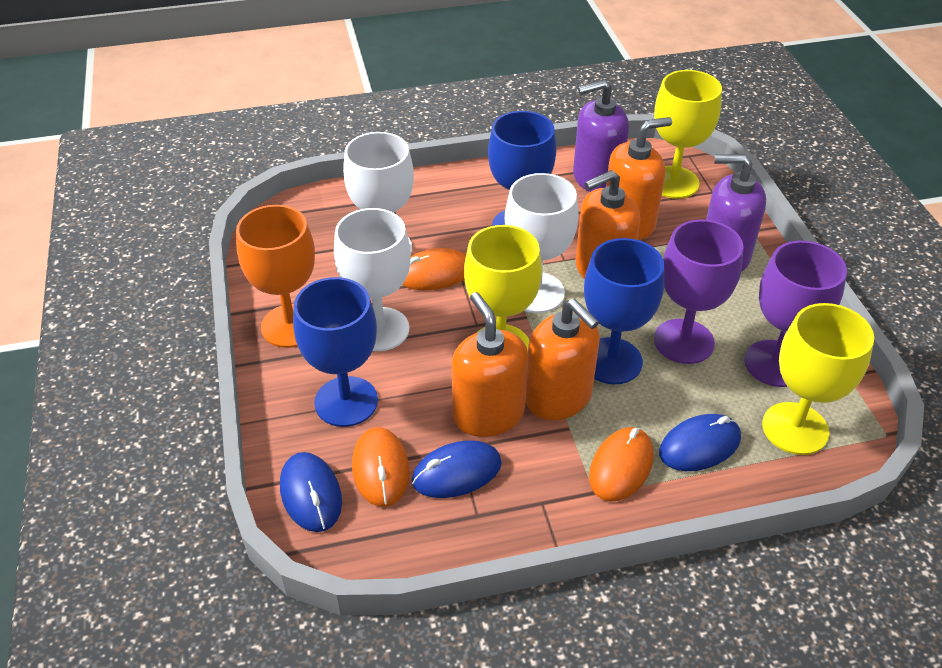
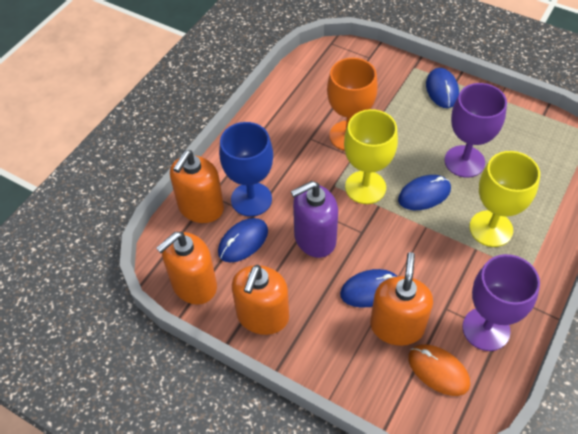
blue goblet: 3 -> 1
blue mouse: 3 -> 4
orange mouse: 3 -> 1
purple soap dispenser: 2 -> 1
white goblet: 3 -> 0
yellow goblet: 3 -> 2

